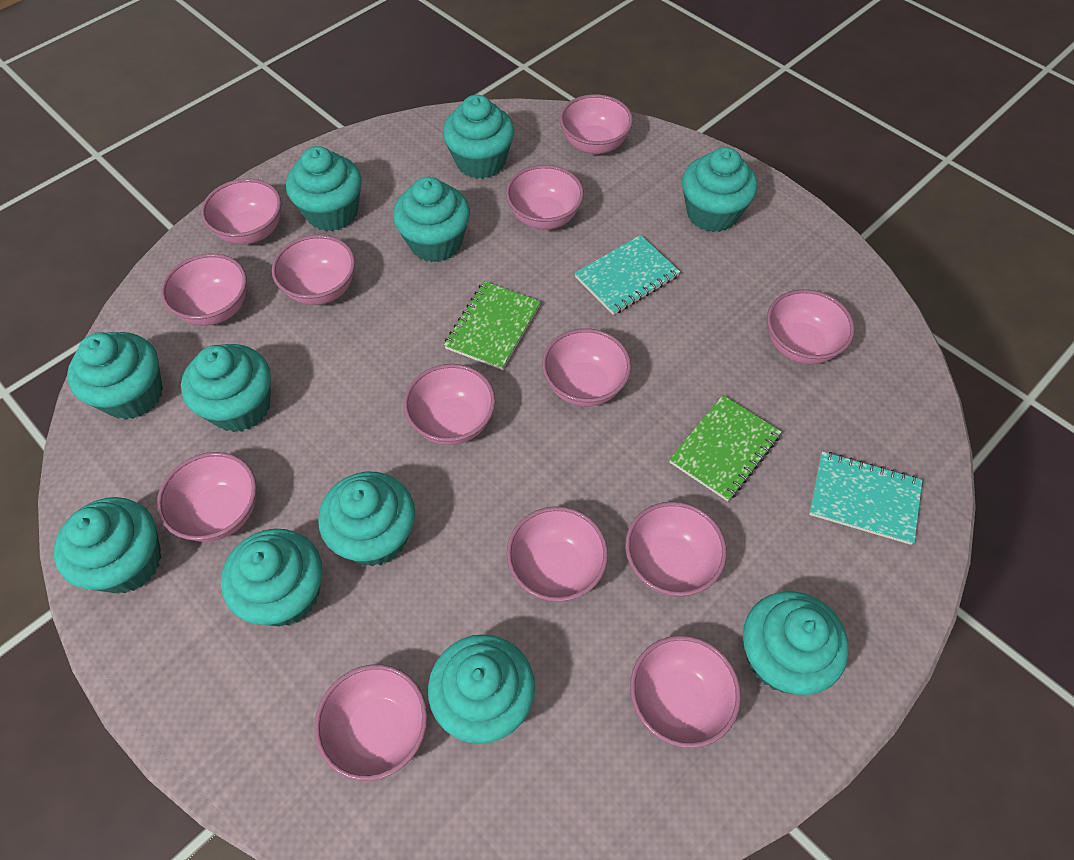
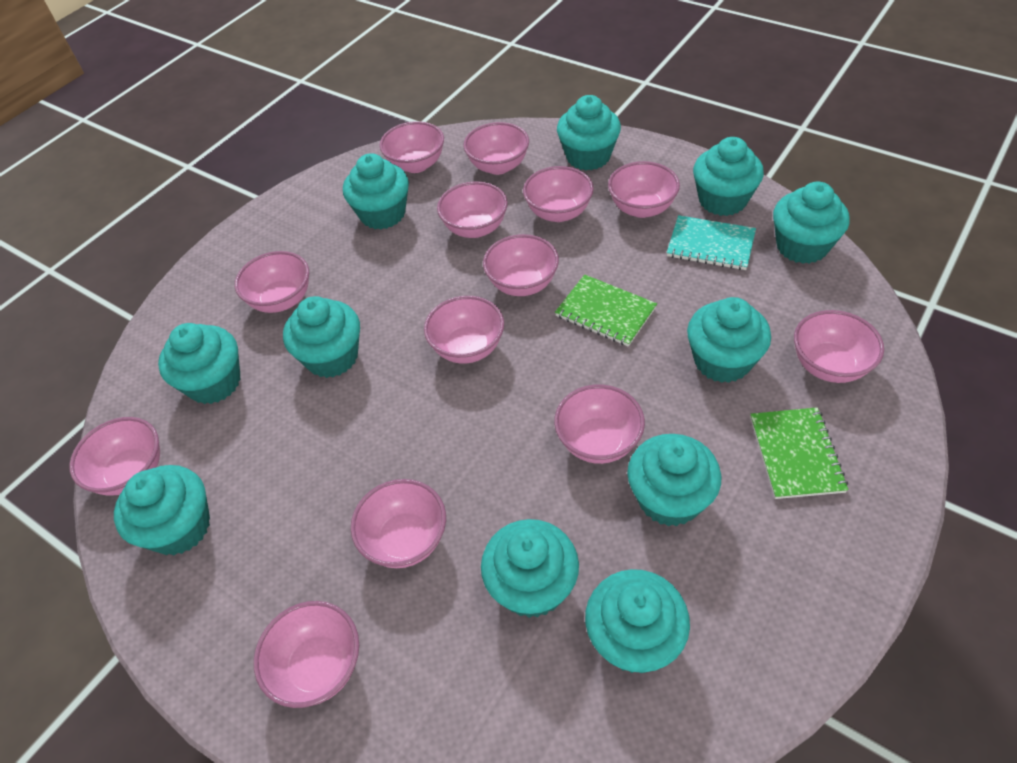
turquoise notebook: 2 -> 1

